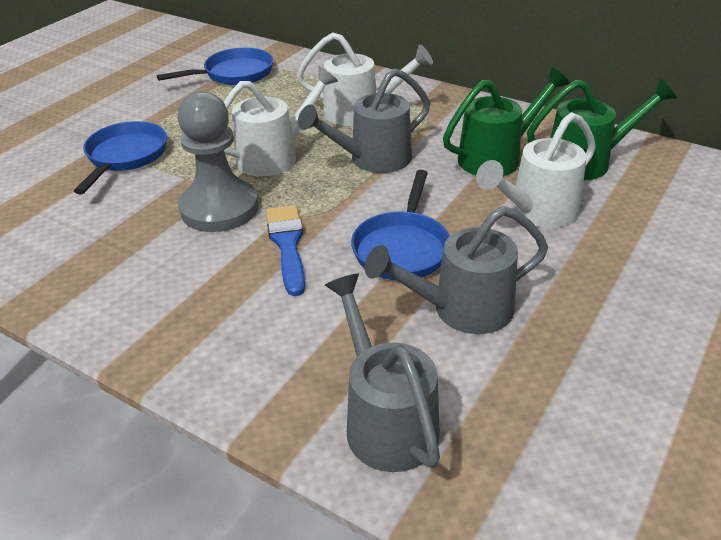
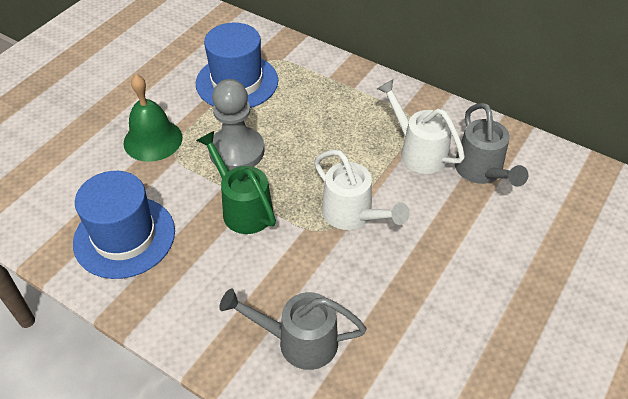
blue brush: 1 -> 0
blue hat: 0 -> 2
blue pan: 3 -> 0
green bell: 0 -> 1
green watering can: 2 -> 1
grey watering can: 3 -> 2
white watering can: 3 -> 2

